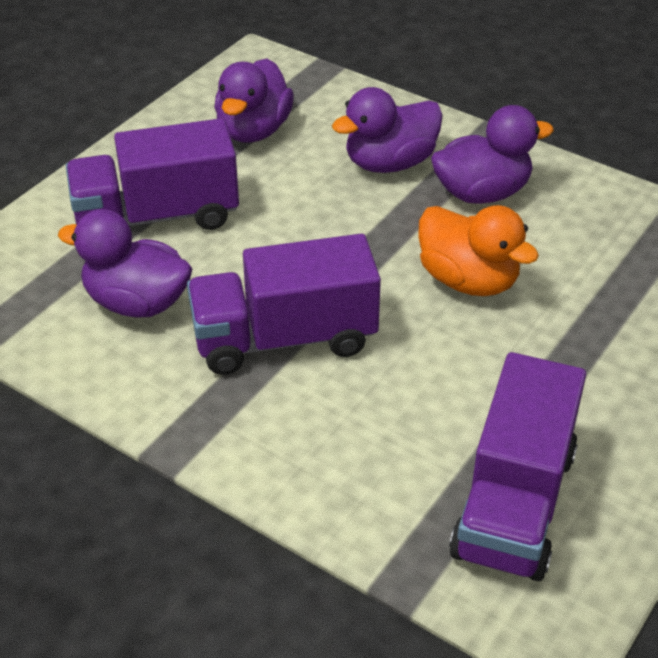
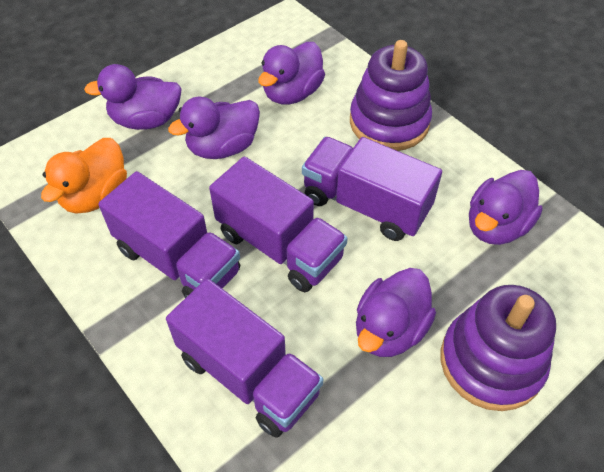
purple duck: 4 -> 5
purple stacking toy: 0 -> 2
purple truck: 3 -> 4

